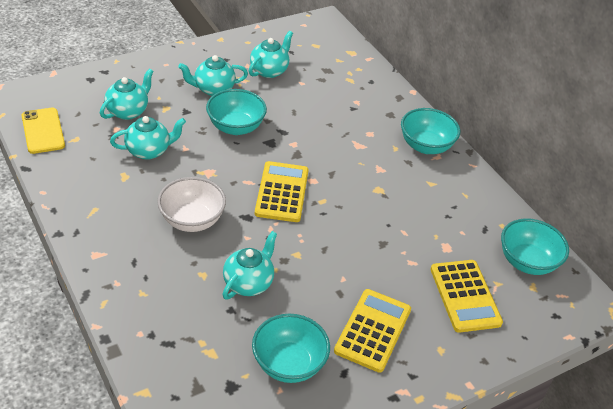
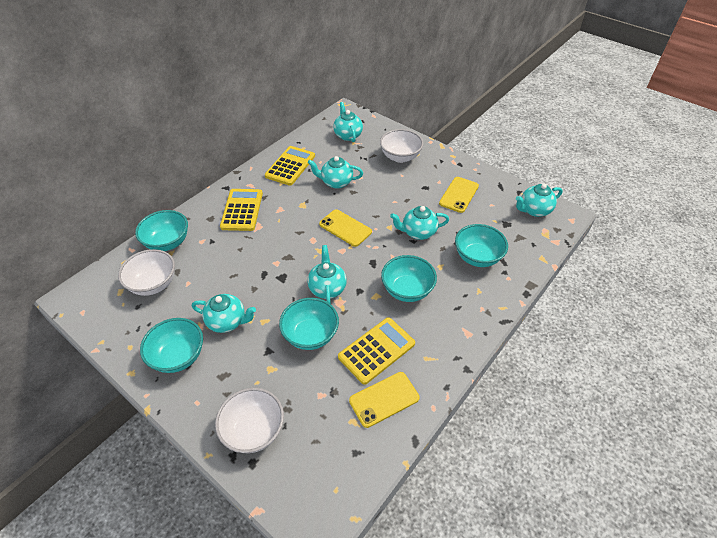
turquoise bowl: 4 -> 5
turquoise teapot: 5 -> 6
white bowl: 1 -> 3
yellow phone: 1 -> 3

